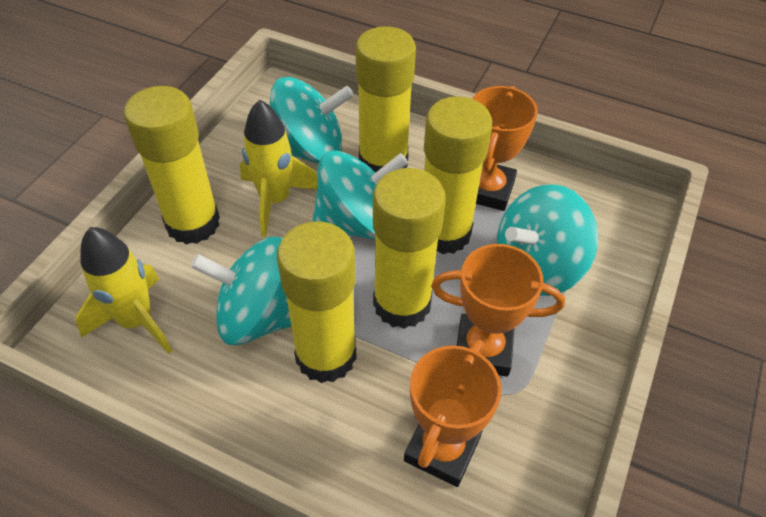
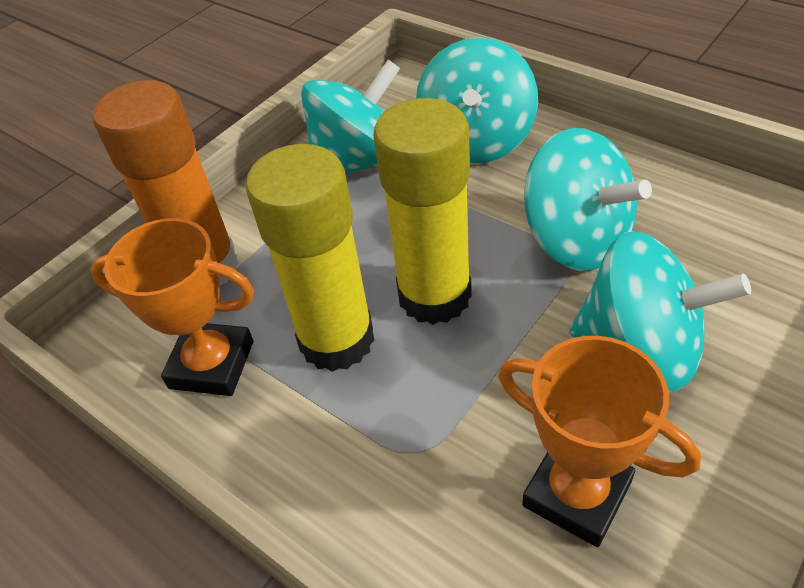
orange glue stick: 0 -> 1
orange trophy: 3 -> 2
yellow glue stick: 5 -> 2
yellow rocket: 2 -> 0

